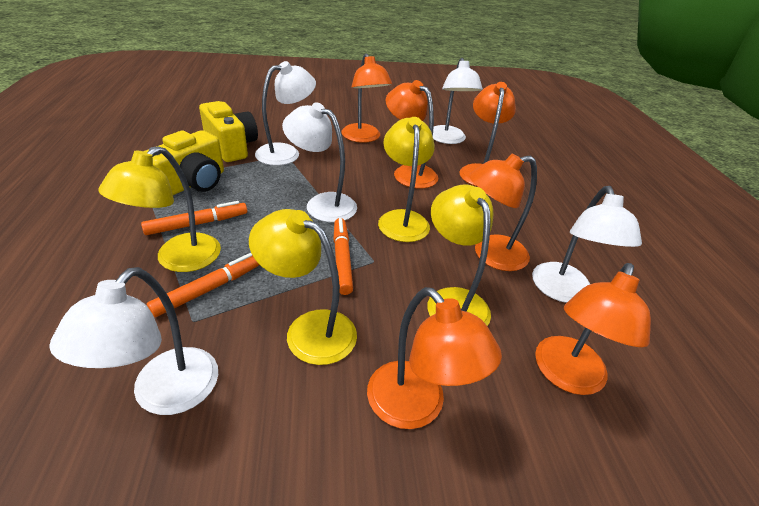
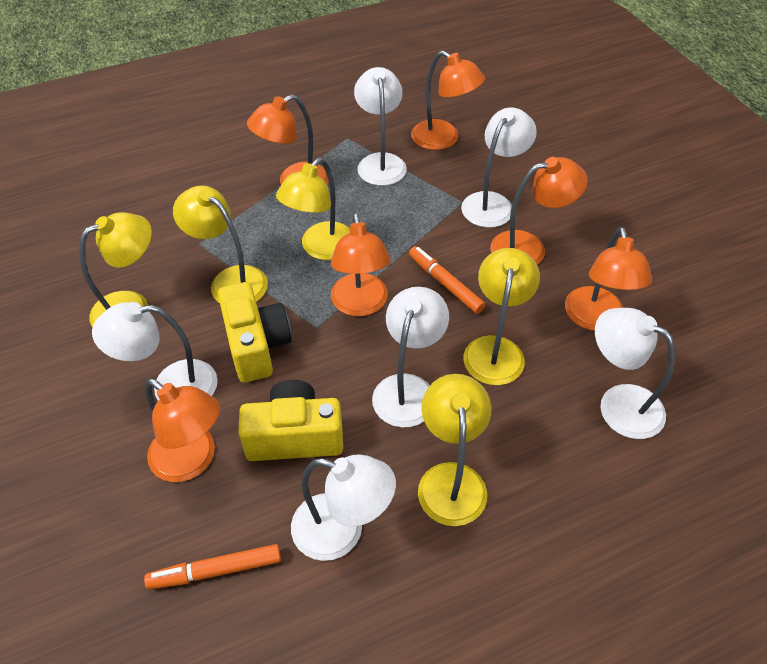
orange marker: 3 -> 2
white lamp: 5 -> 6
yellow lamp: 4 -> 5

